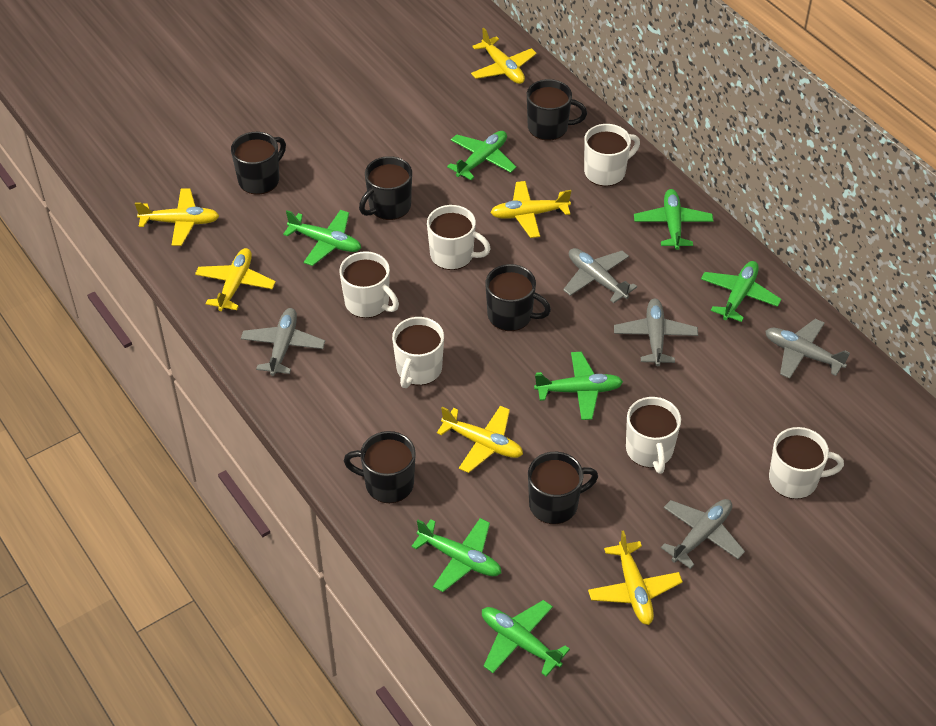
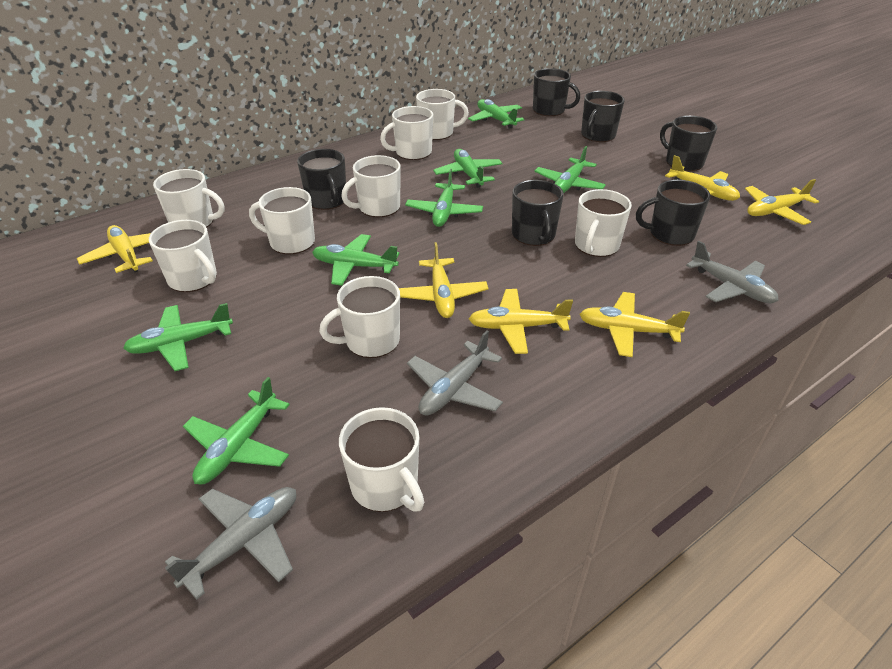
grey plane: 5 -> 3
white mug: 6 -> 9

